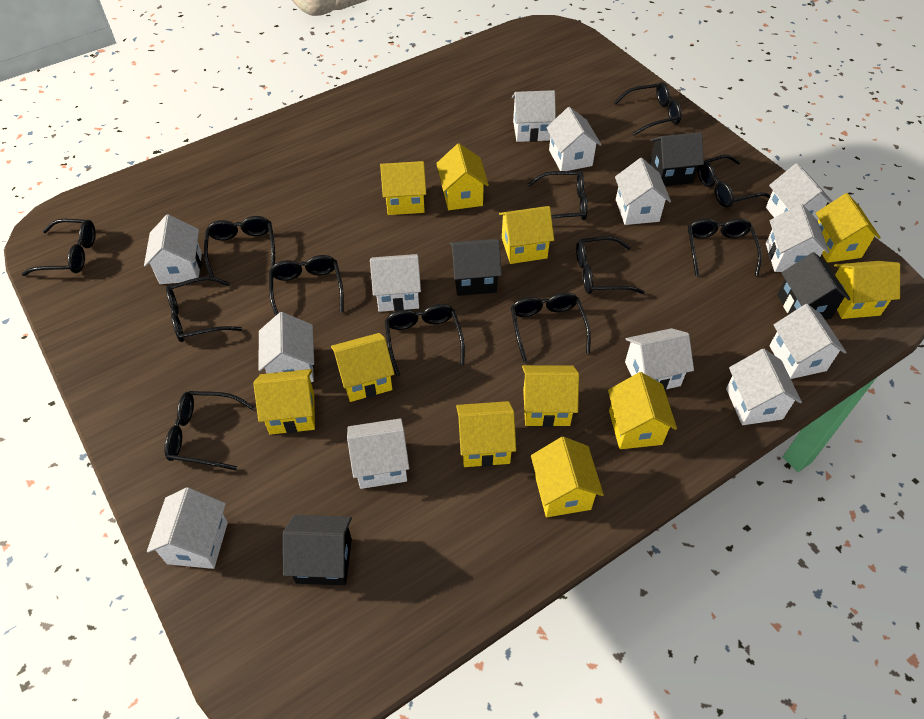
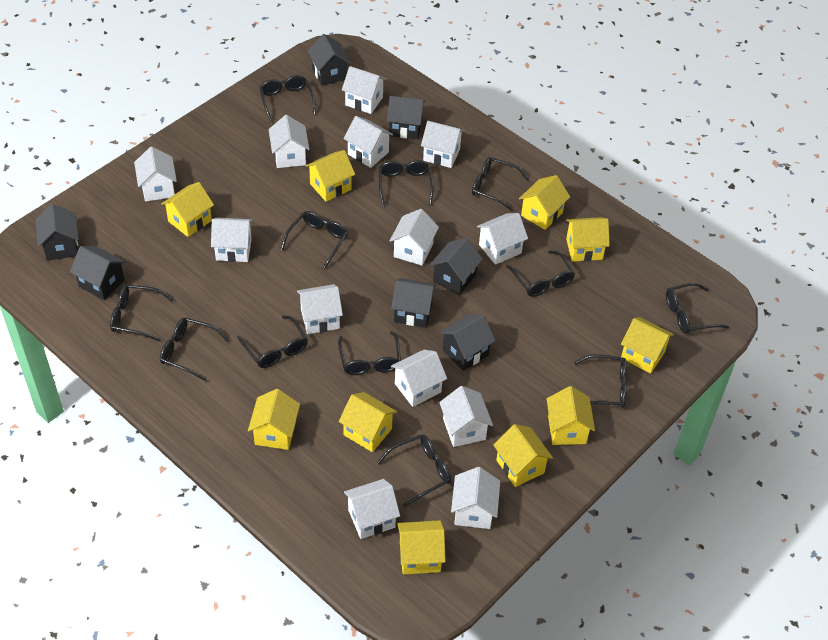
black house: 4 -> 7
yellow house: 11 -> 10

